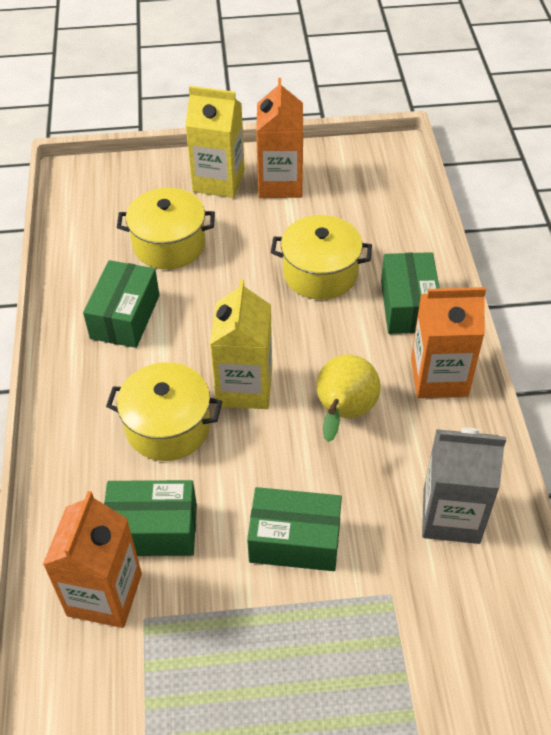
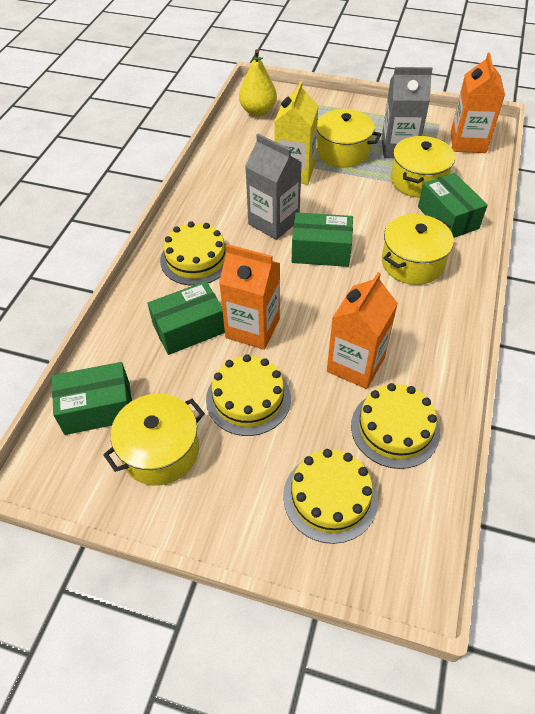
grey carton: 1 -> 2
yellow cake: 0 -> 4
yellow carton: 2 -> 1
yellow pot: 3 -> 4

